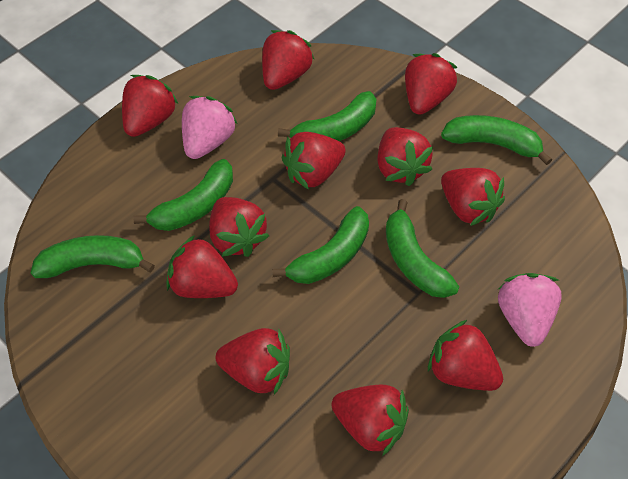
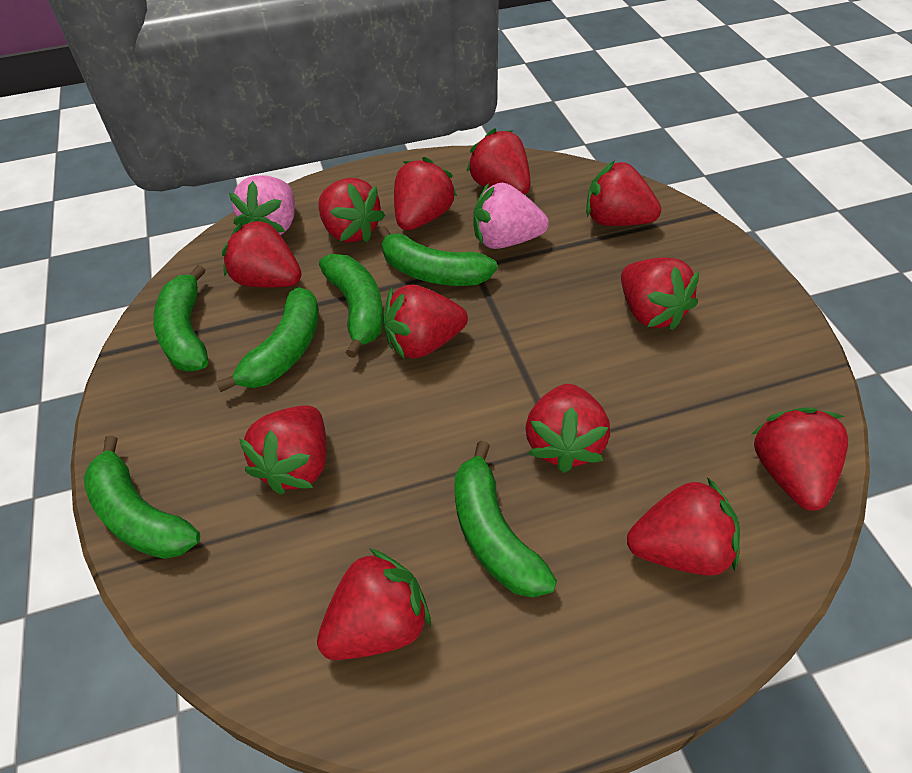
red strawberry: 11 -> 12

